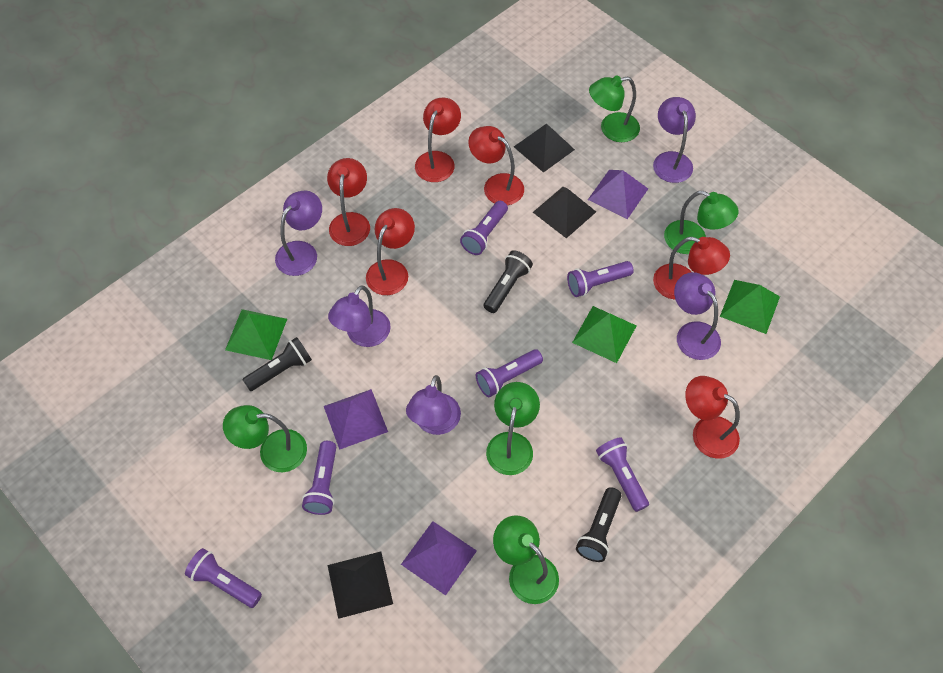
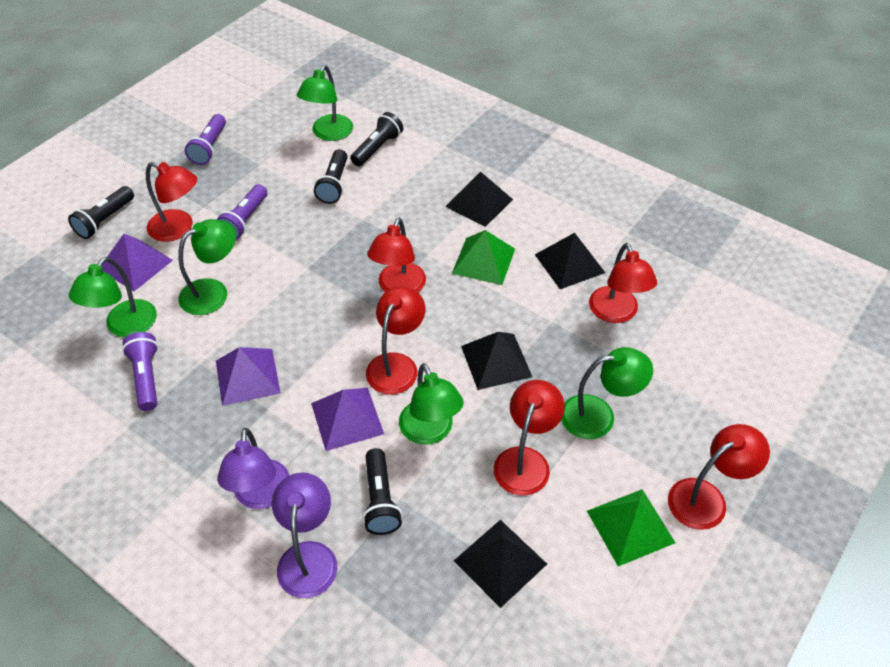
black flashlight: 3 -> 4
black pyramid: 3 -> 4
green pyramid: 3 -> 2
purple flashlight: 6 -> 3
purple lamp: 5 -> 2

